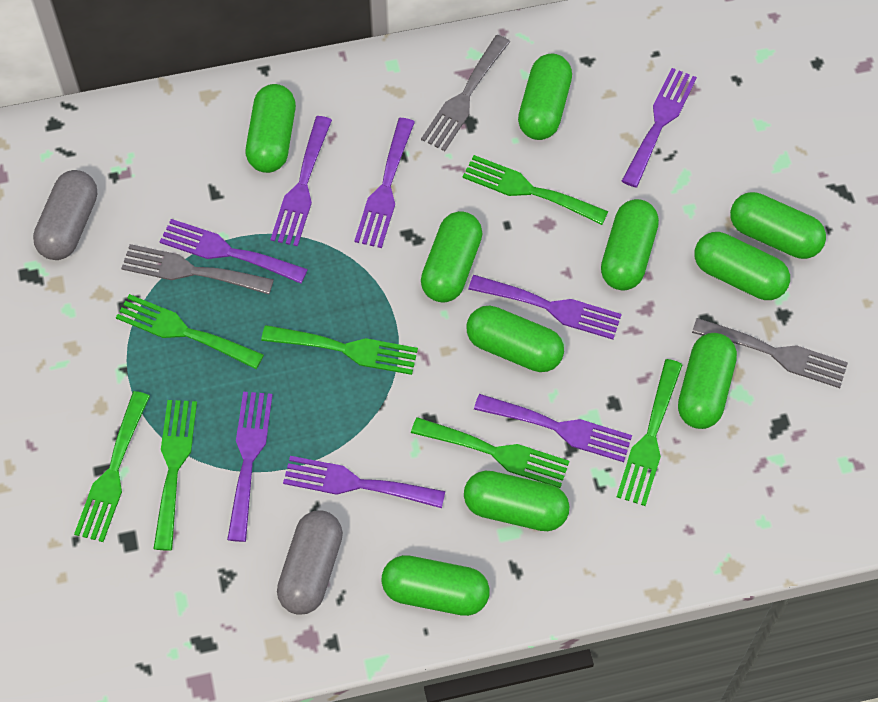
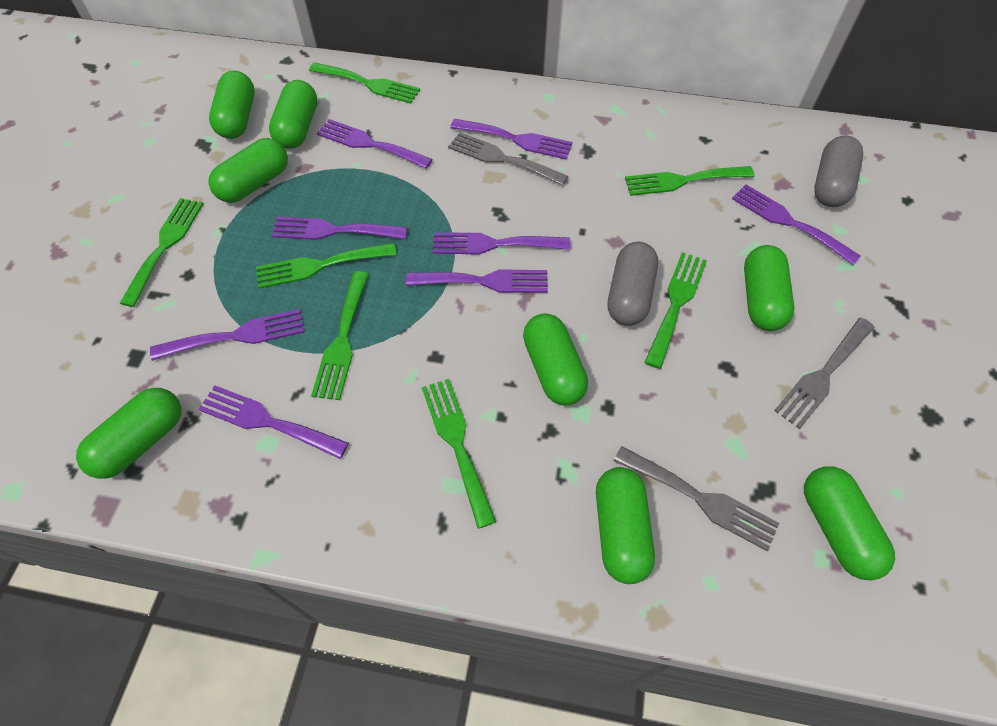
green capsule: 10 -> 8

